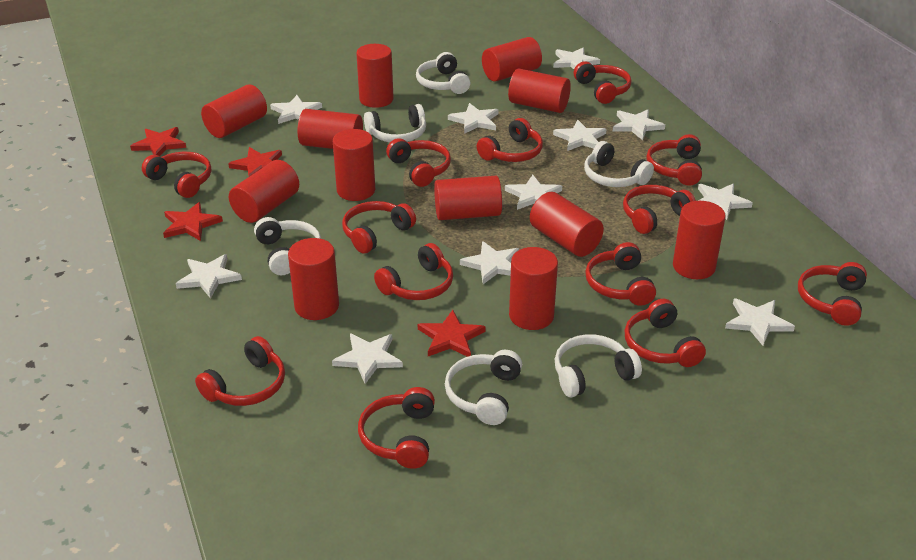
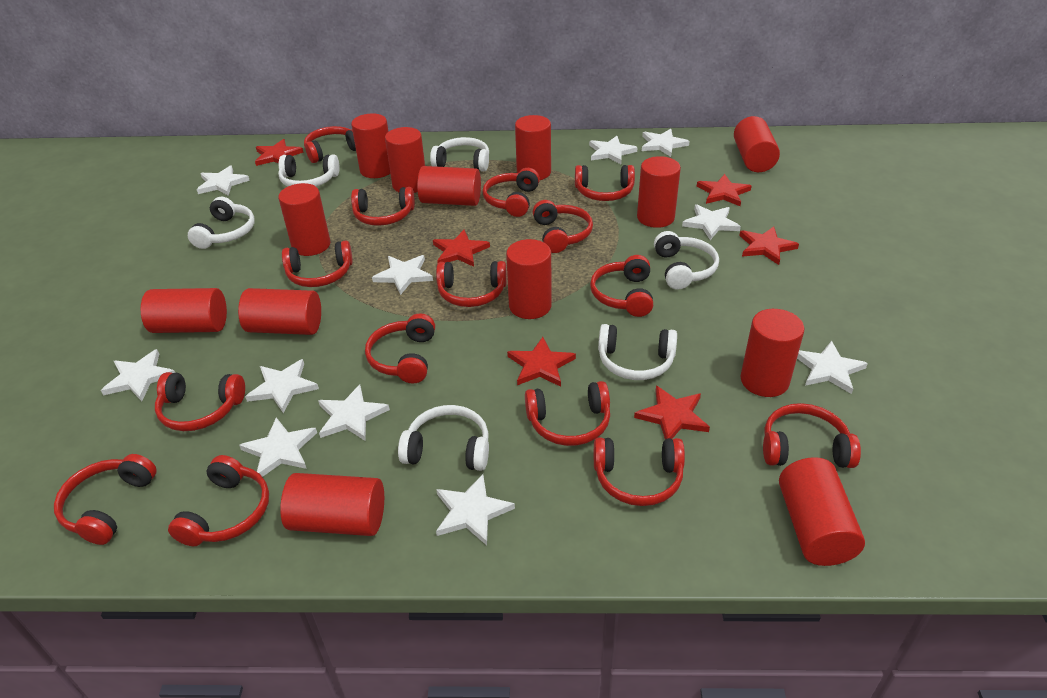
red cylinder: 12 -> 13
red headphones: 13 -> 15
red star: 4 -> 6

